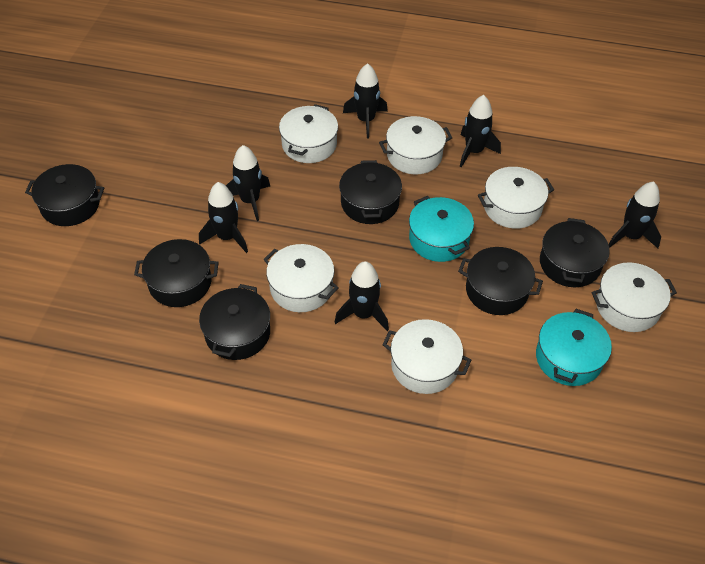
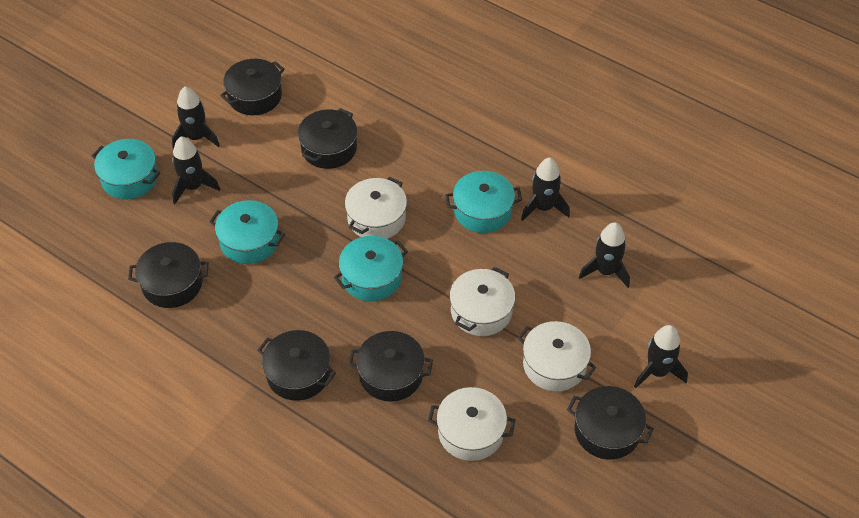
black rocket: 6 -> 5
turquoise pot: 2 -> 4
white pot: 6 -> 4

